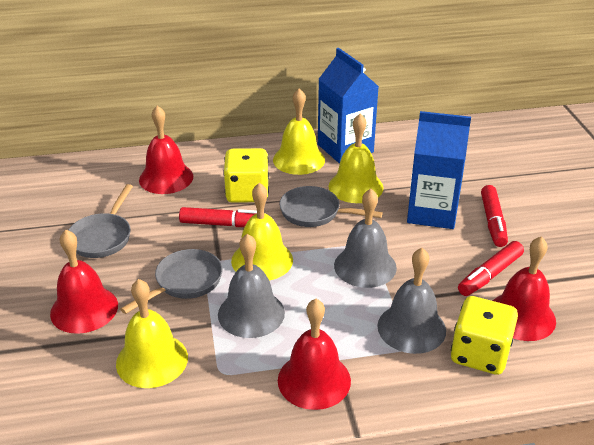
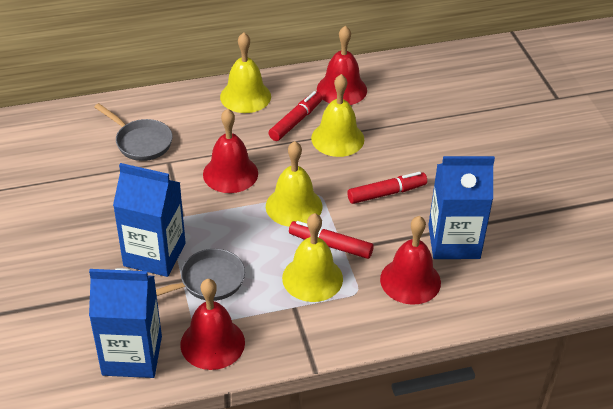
blue carton: 2 -> 3
grey bell: 3 -> 0
grey pan: 3 -> 2
yellow dice: 2 -> 0

